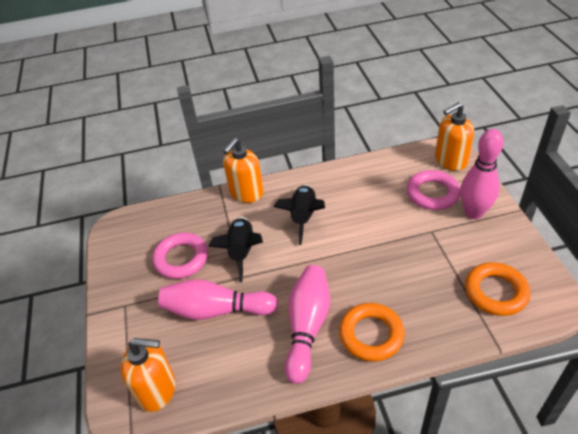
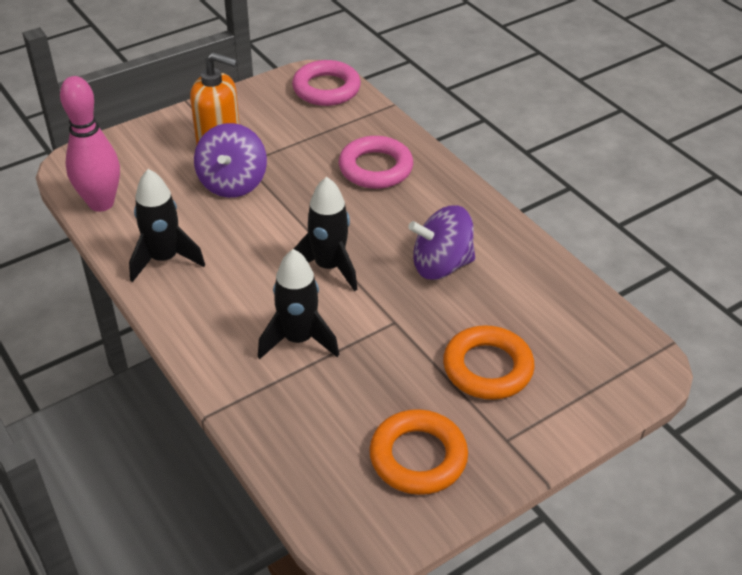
black rocket: 2 -> 3
orange soap dispenser: 3 -> 1
pink bowling pin: 3 -> 1
purple spinning top: 0 -> 2

